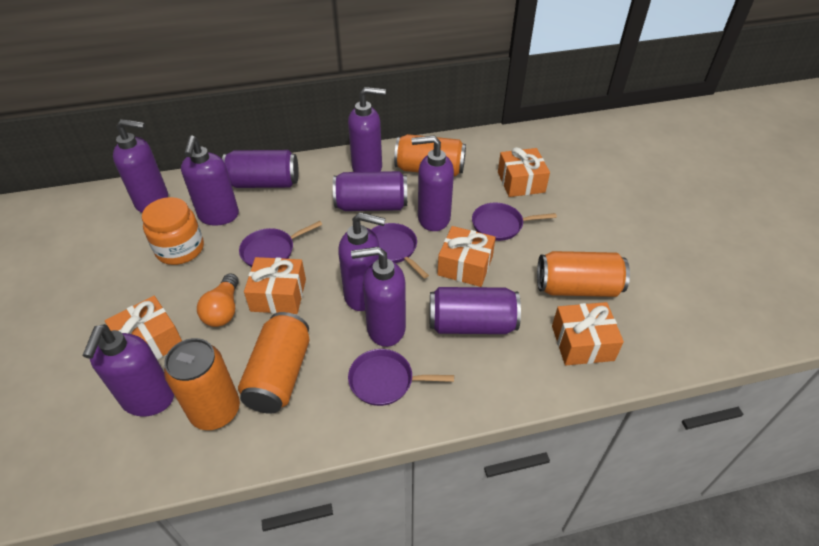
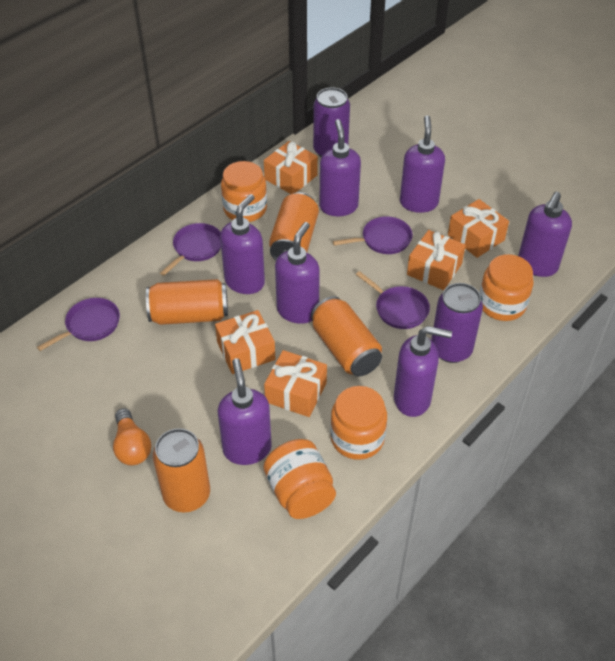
orange jar: 1 -> 4
purple can: 3 -> 2

